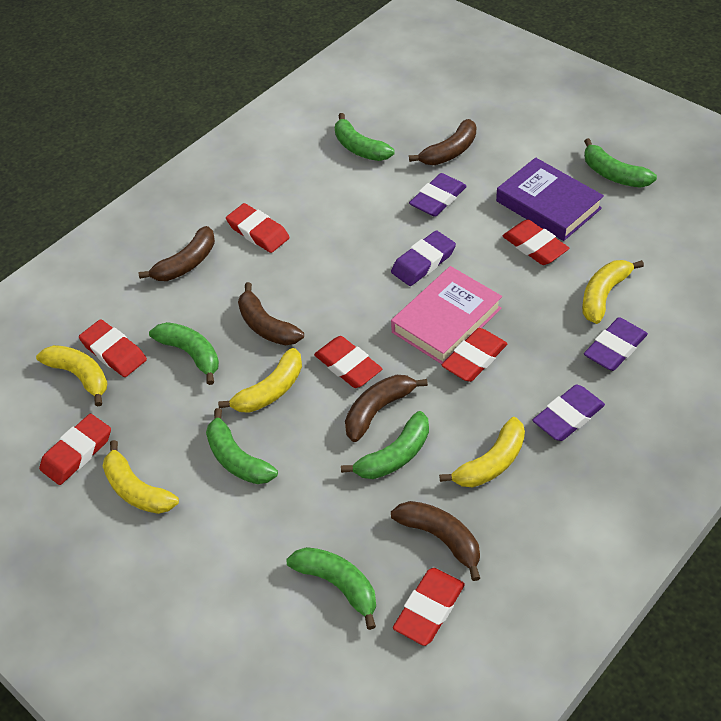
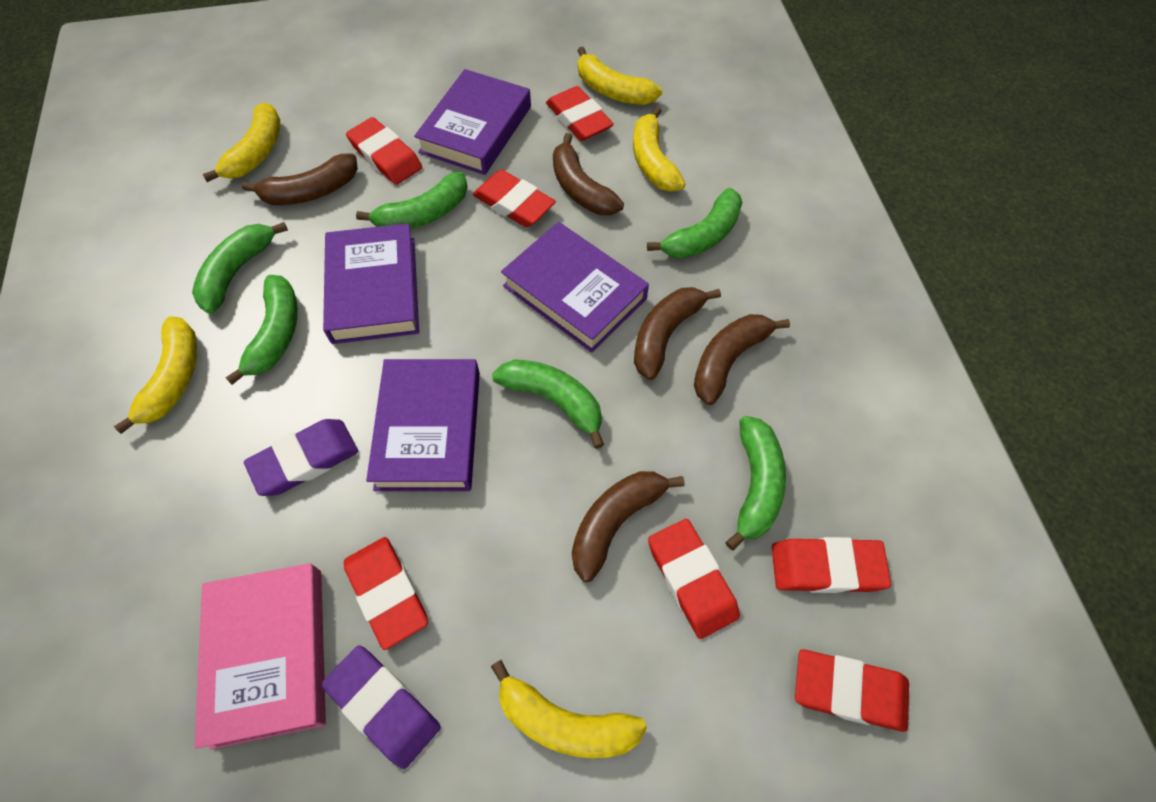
purple book: 1 -> 4
purple eraser: 4 -> 2

